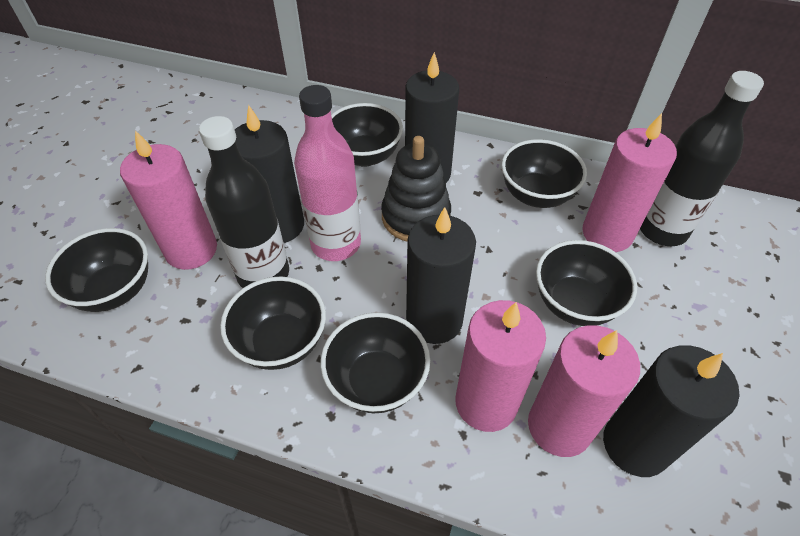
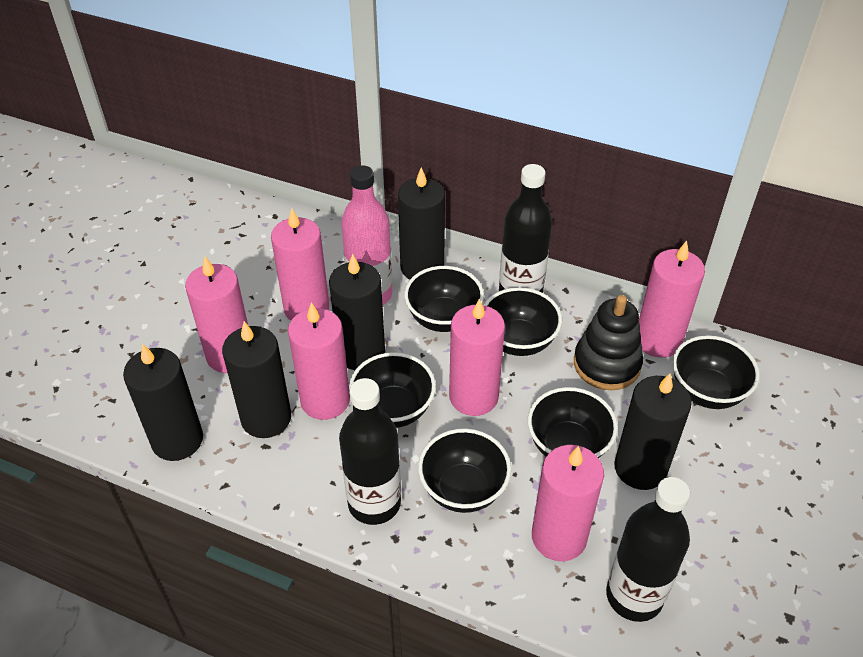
black bottle: 2 -> 3
black candle: 4 -> 5
pink candle: 4 -> 6

